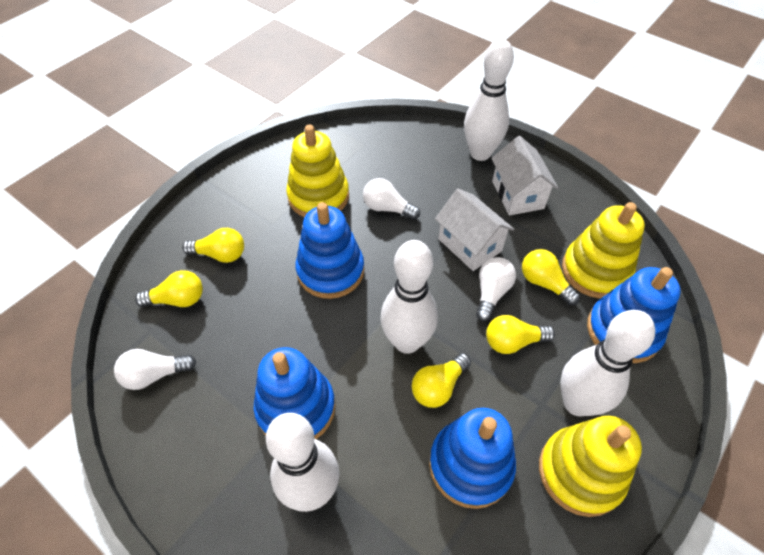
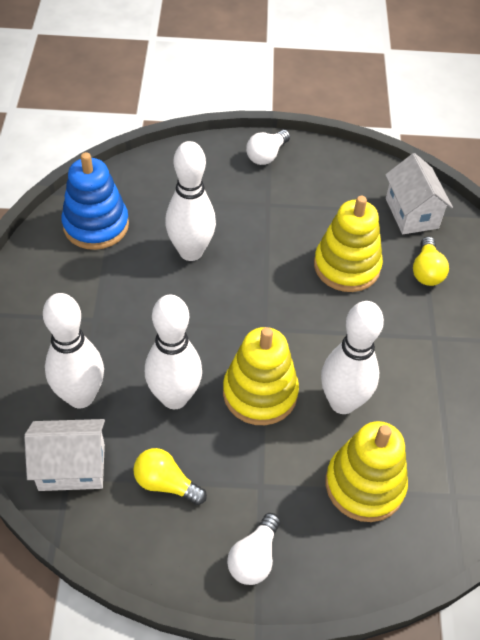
blue stacking toy: 4 -> 1
white light bulb: 3 -> 2
yellow light bulb: 5 -> 2

